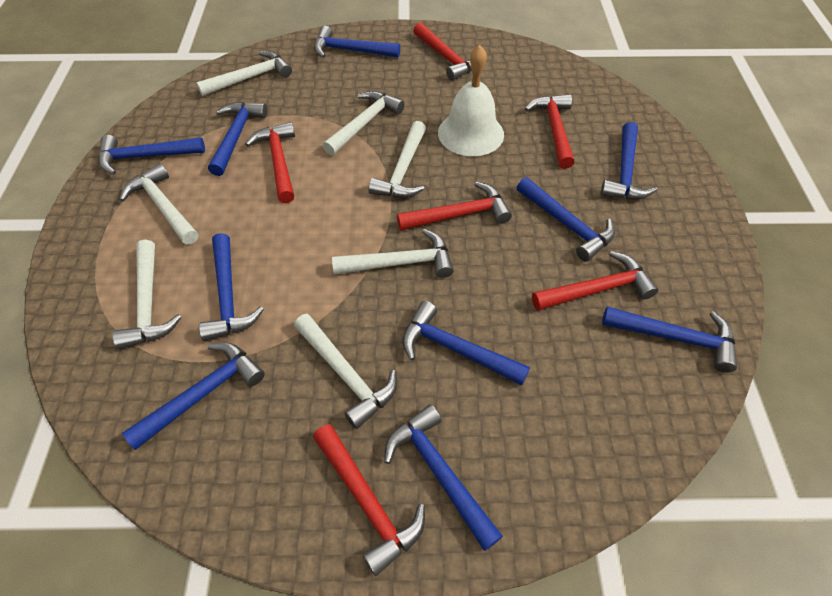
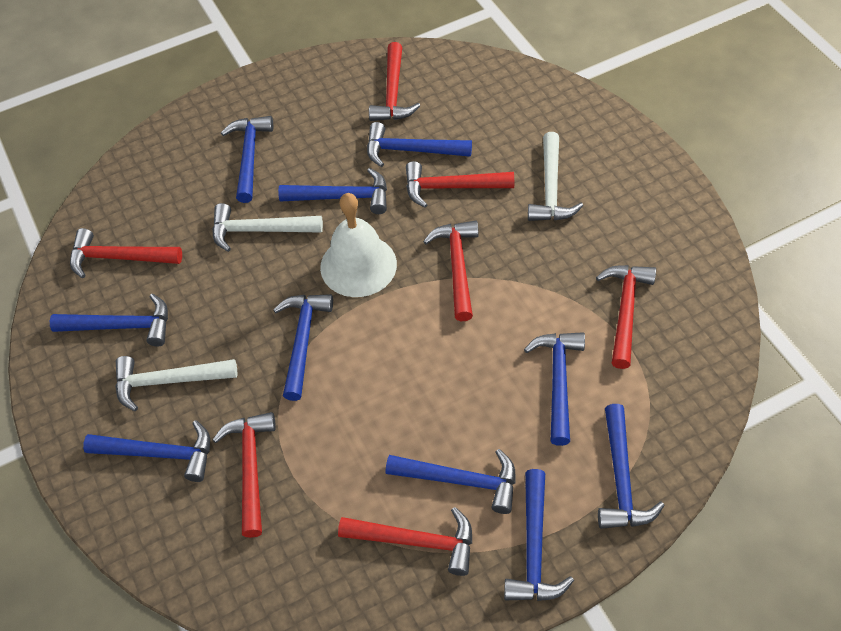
red hammer: 6 -> 7
white hammer: 7 -> 3

